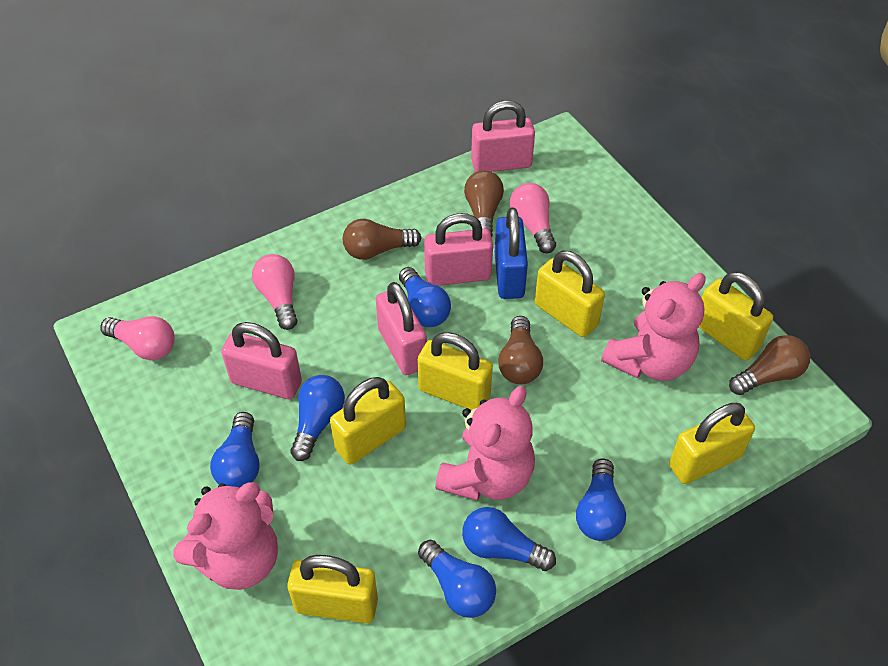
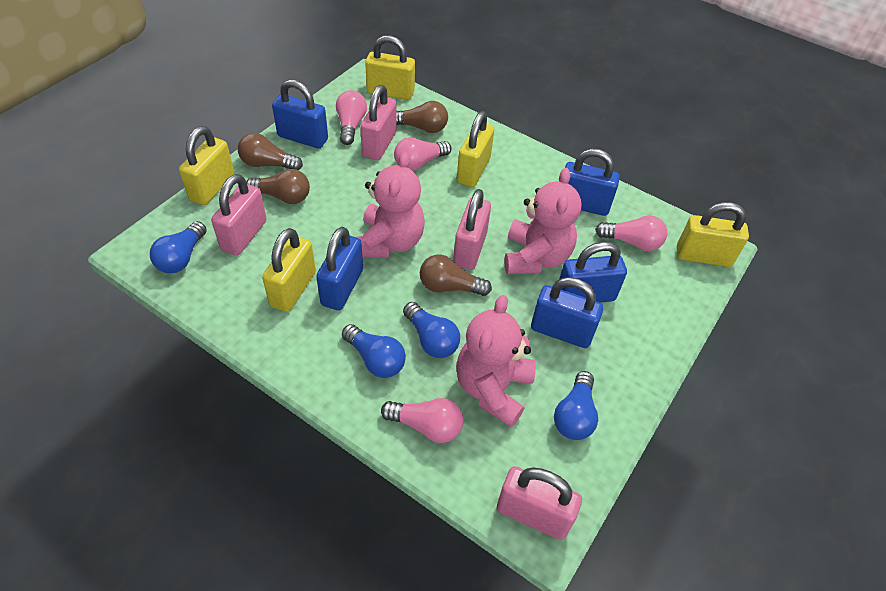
blue light bulb: 6 -> 4
blue padlock: 1 -> 5
pink light bulb: 3 -> 4
yellow padlock: 6 -> 5

